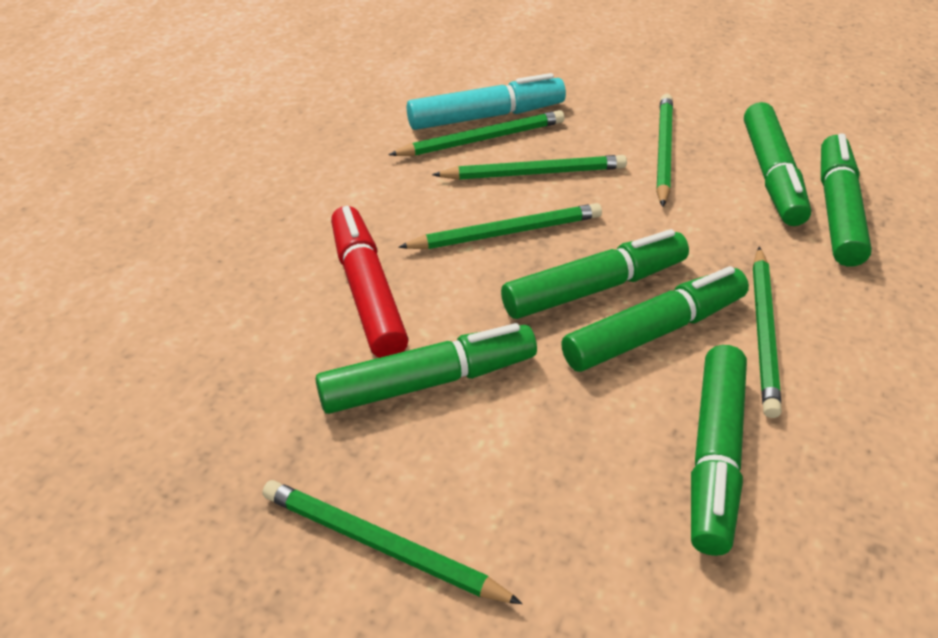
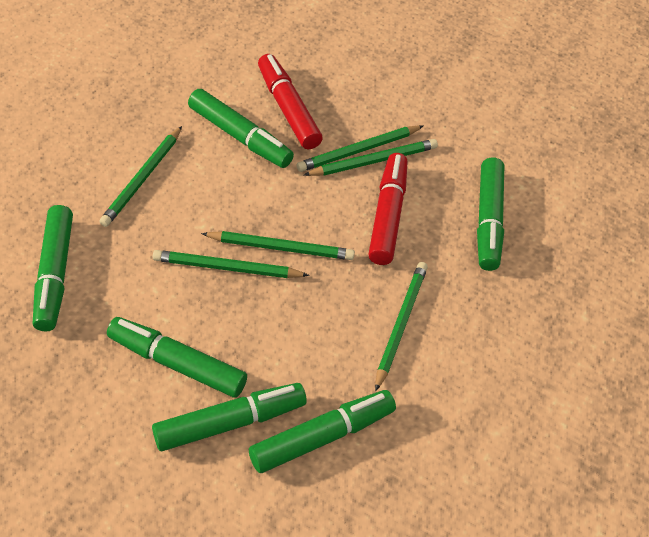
red marker: 1 -> 2
turquoise marker: 1 -> 0

